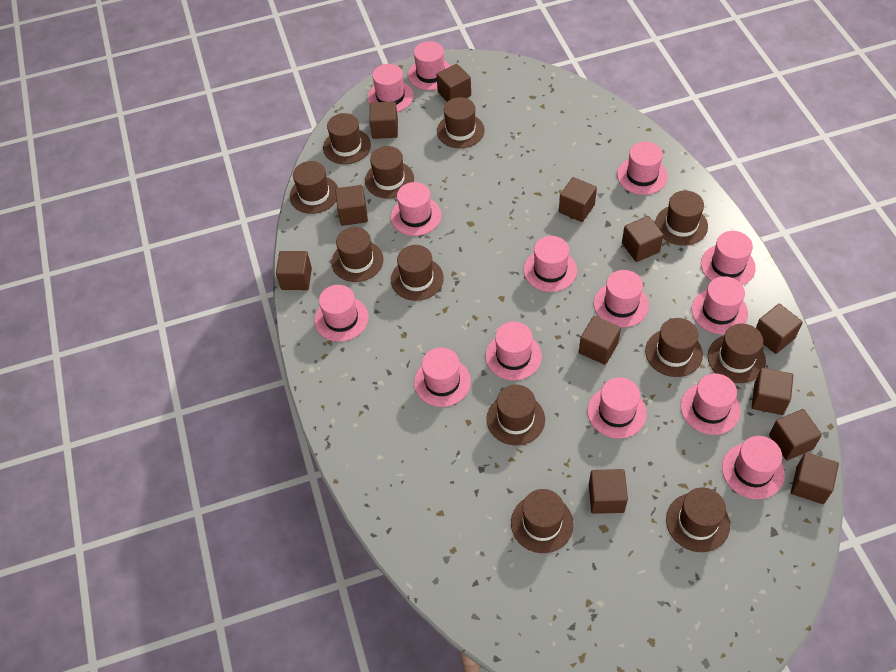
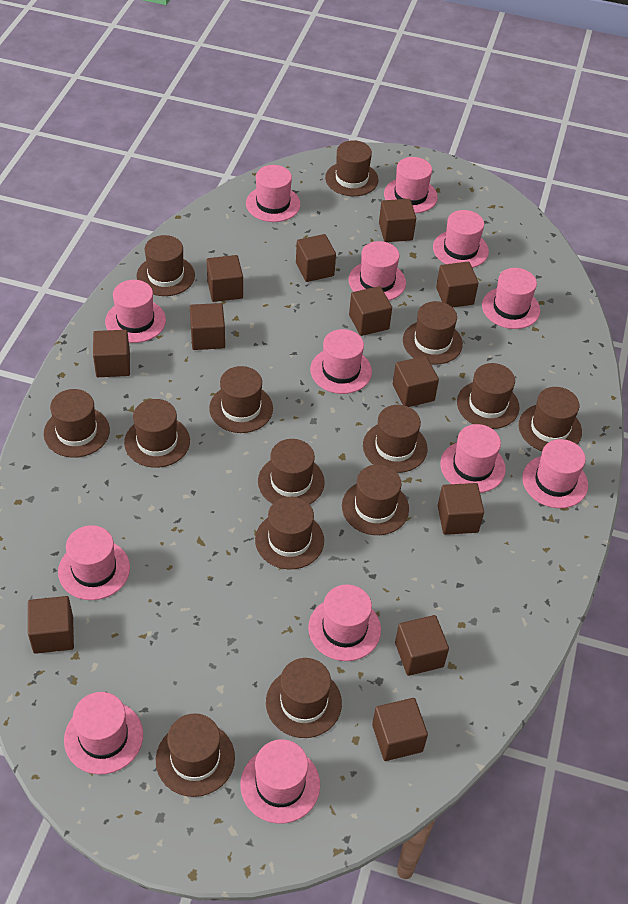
brown hat: 12 -> 14
pink hat: 14 -> 13

